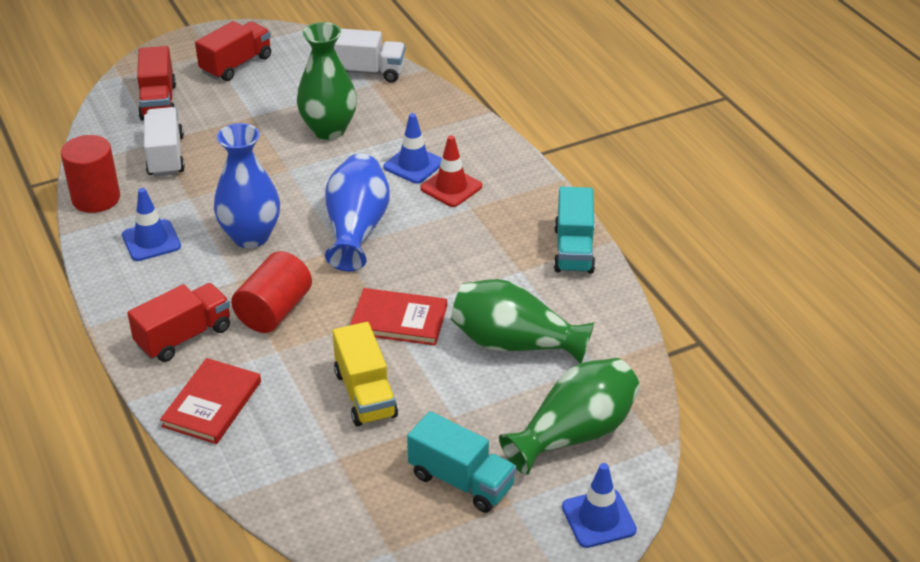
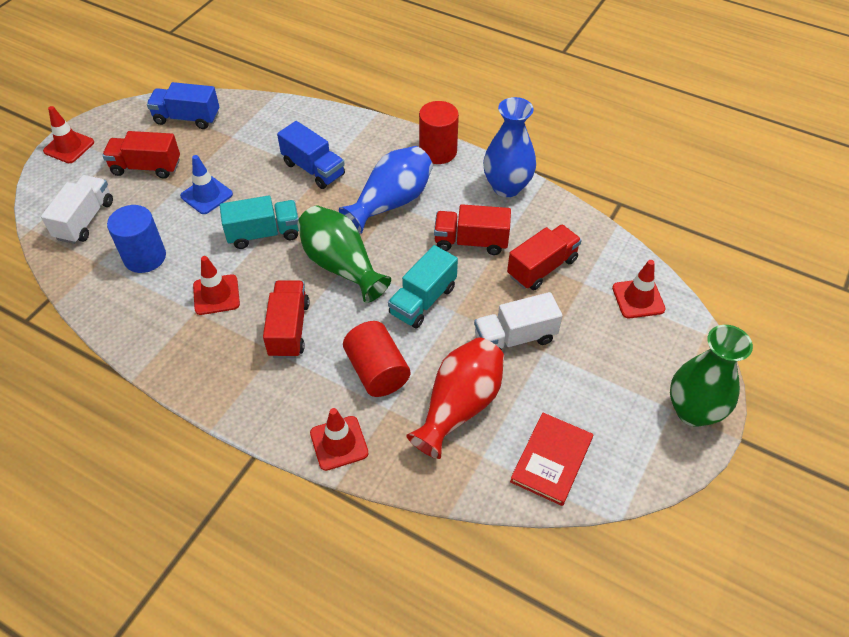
blue cylinder: 0 -> 1
blue traffic cone: 3 -> 1
blue truck: 0 -> 2
green vase: 3 -> 2
red book: 2 -> 1
red traffic cone: 1 -> 4
red truck: 3 -> 4
red vase: 0 -> 1
yellow truck: 1 -> 0

